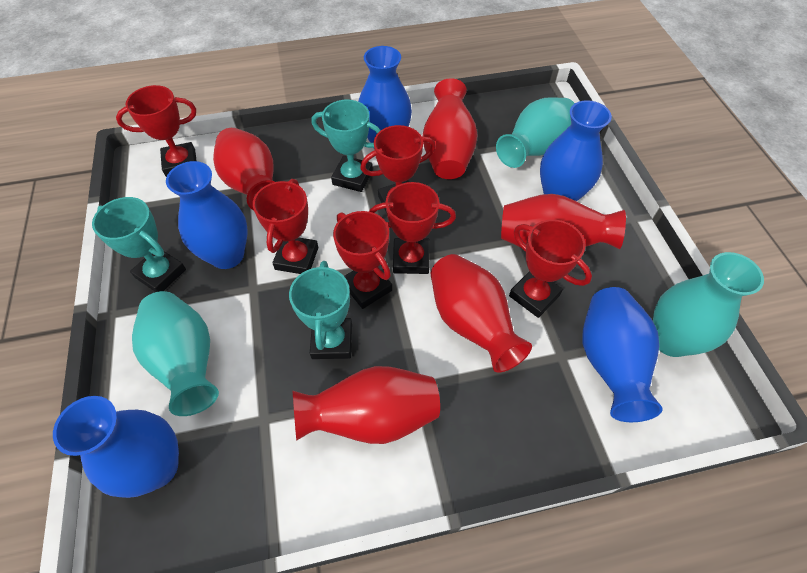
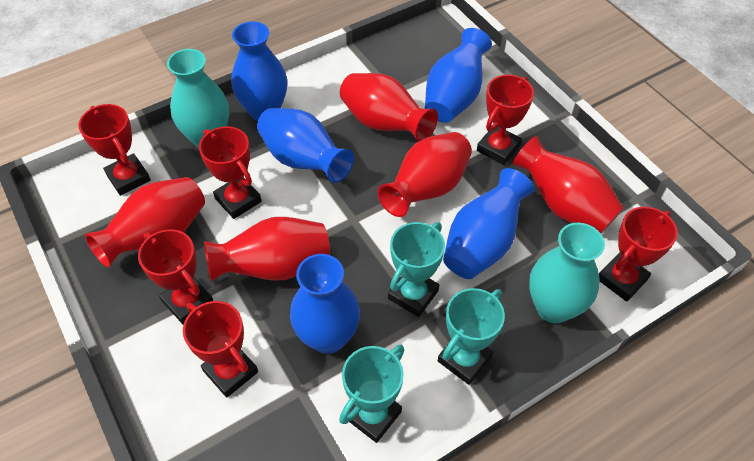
turquoise vase: 3 -> 2

